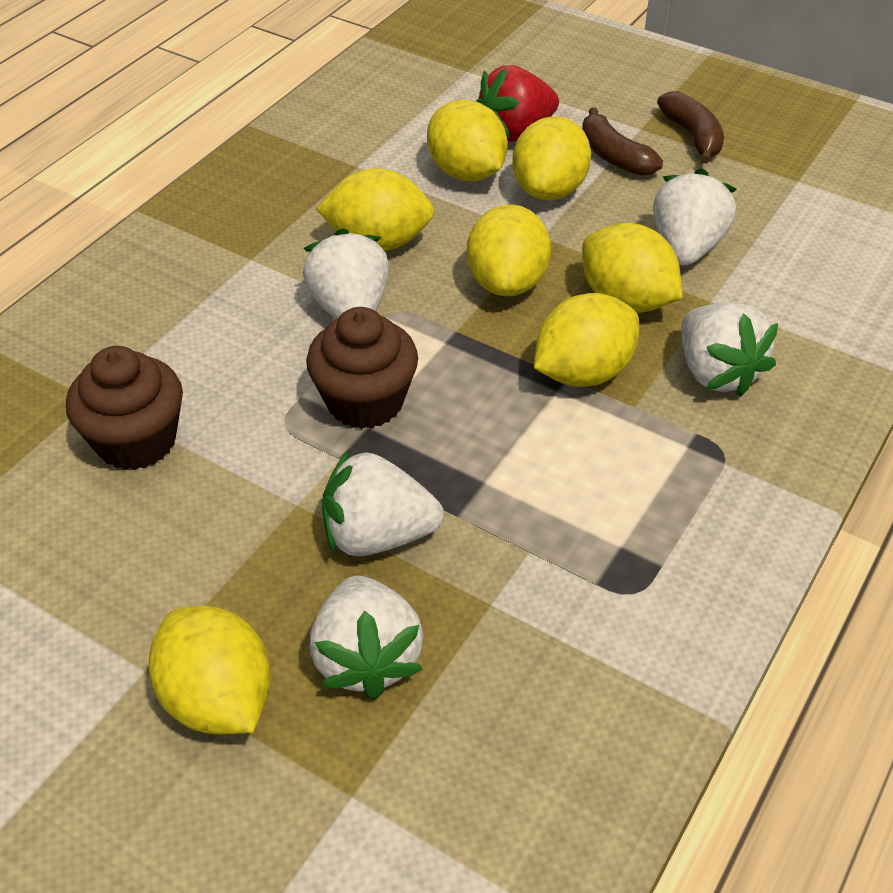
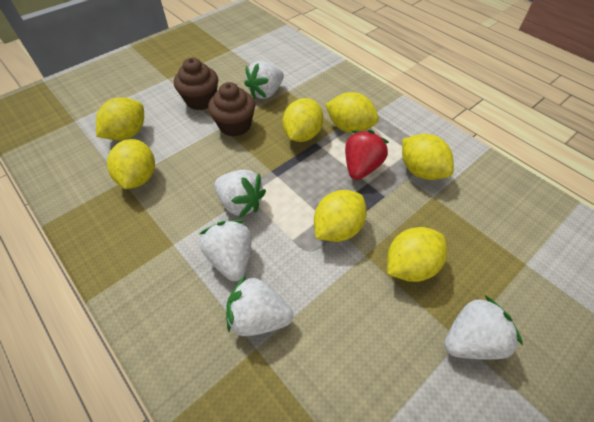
brown banana: 2 -> 0

